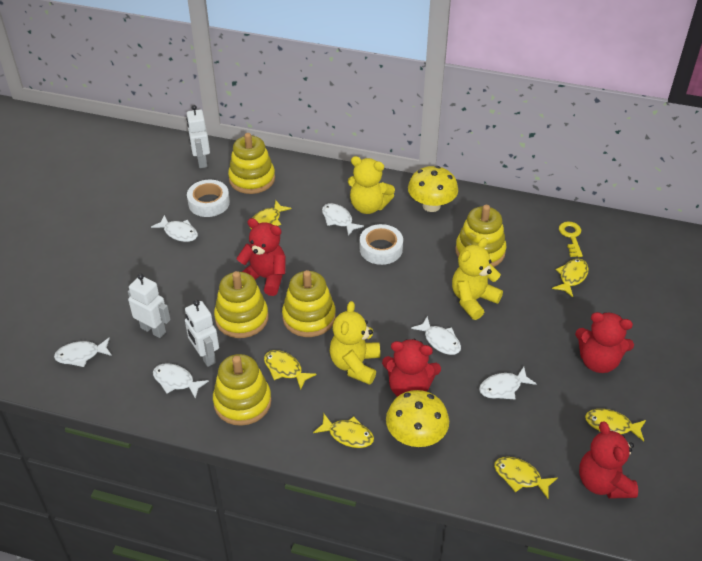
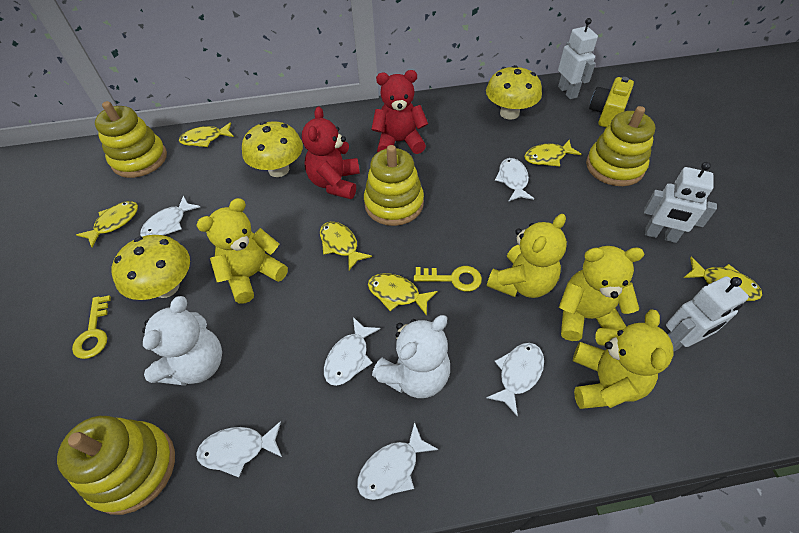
red teddy bear: 4 -> 2
white tape: 2 -> 0
white teddy bear: 0 -> 2
yellow camera: 0 -> 1
yellow key: 1 -> 2
yellow mushroom: 2 -> 3
yellow stacking toy: 5 -> 4
yellow teddy bear: 3 -> 4

